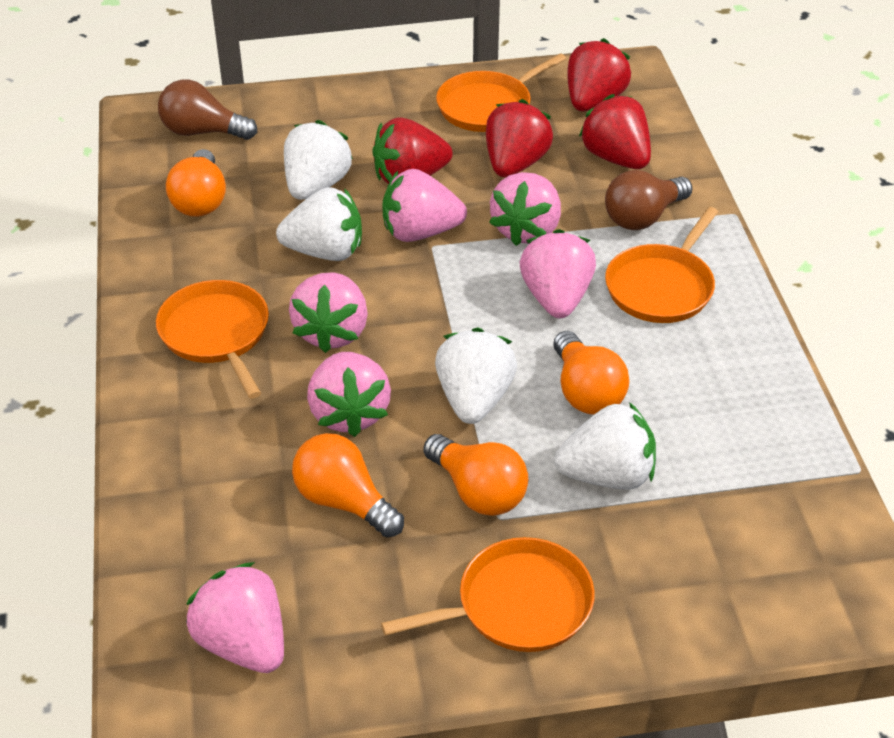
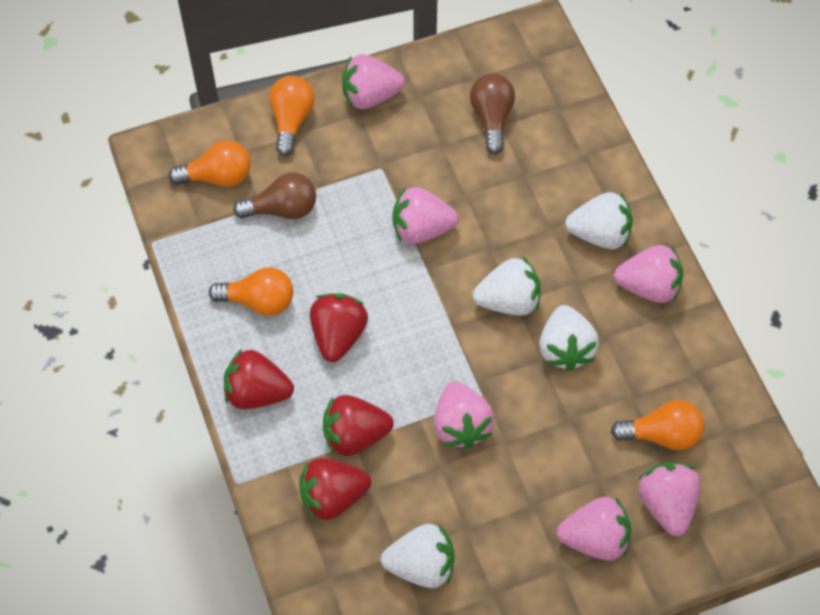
orange pan: 4 -> 0

